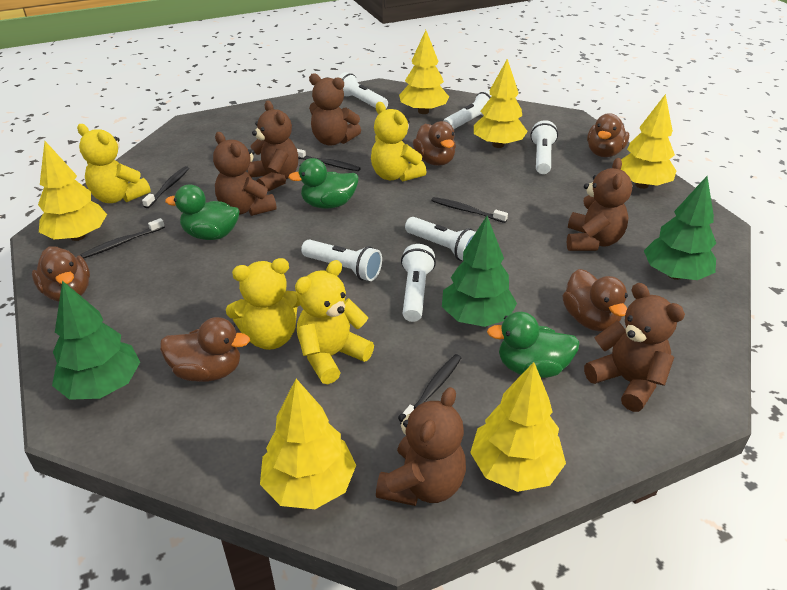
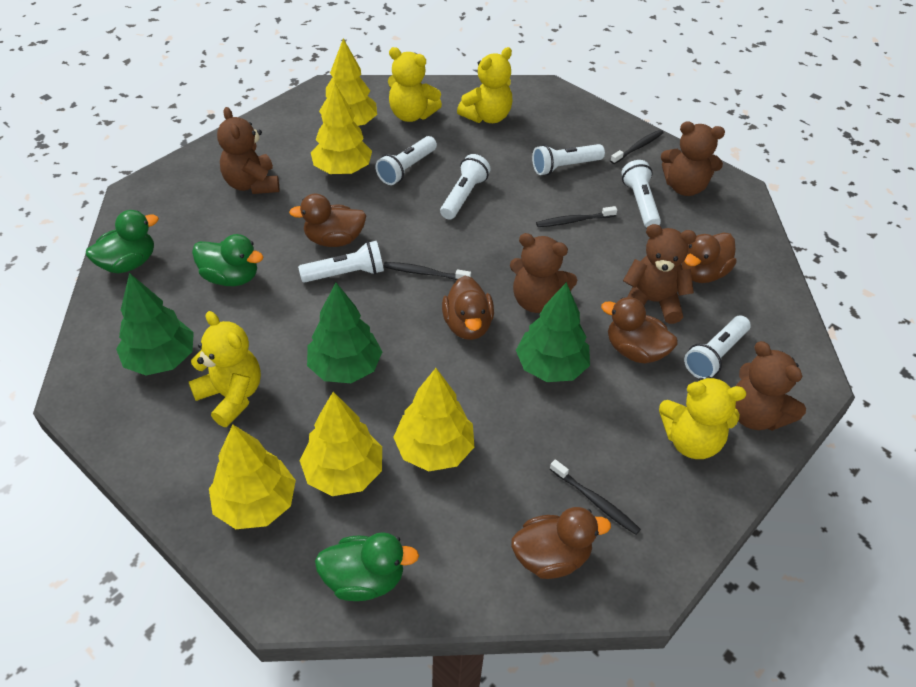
black toothbrush: 5 -> 4
brown teddy bear: 6 -> 5
yellow tree: 6 -> 5

